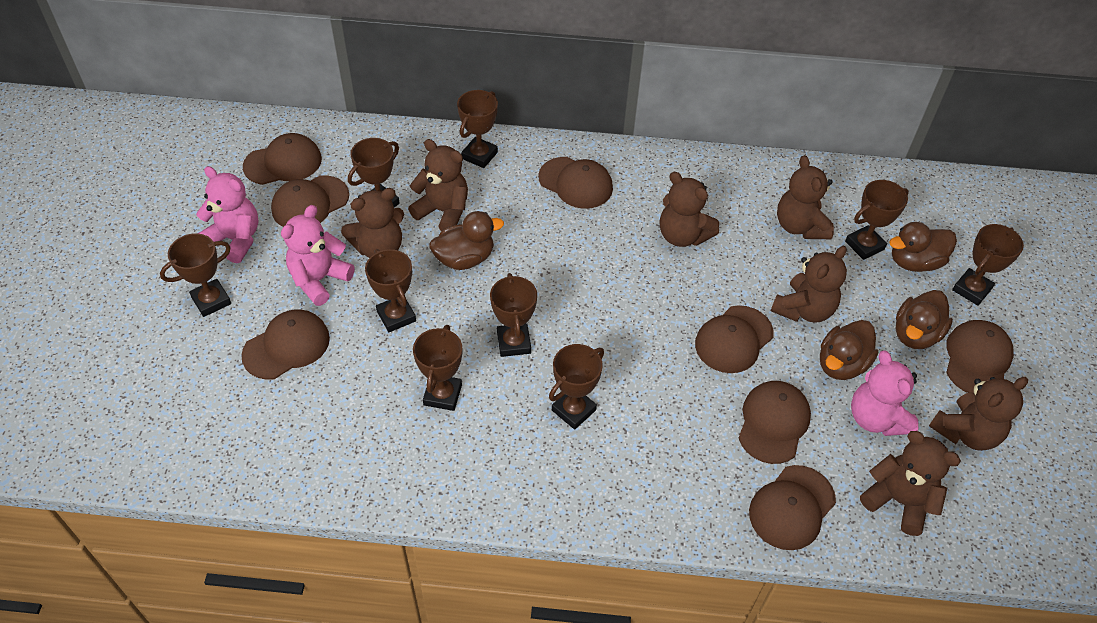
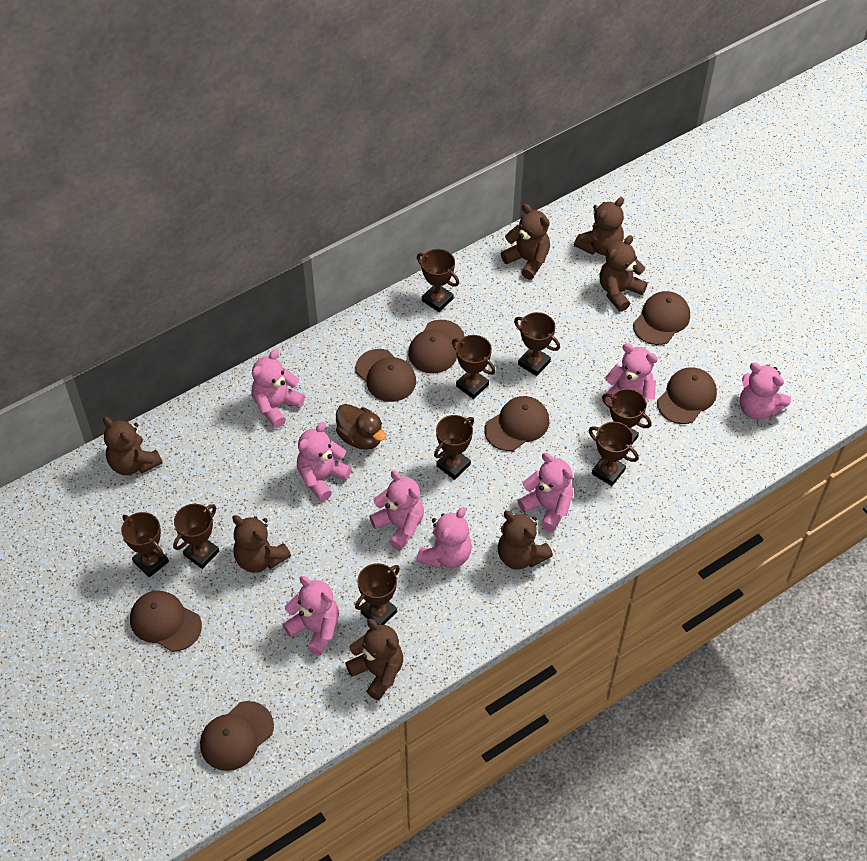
brown cap: 8 -> 7
brown duck: 4 -> 1
pink teddy bear: 3 -> 8

